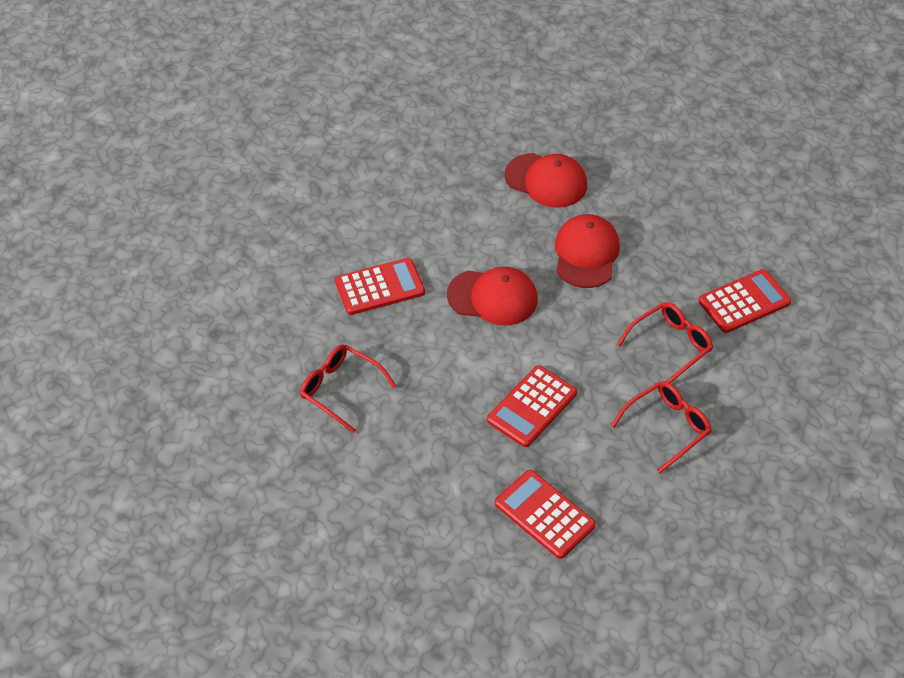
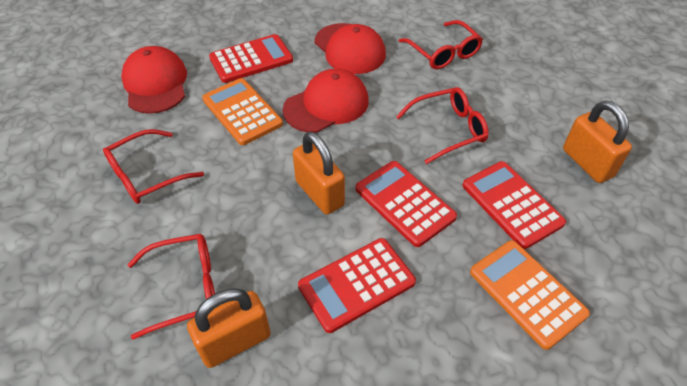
orange calculator: 0 -> 2
orange padlock: 0 -> 3
red glasses: 3 -> 4

